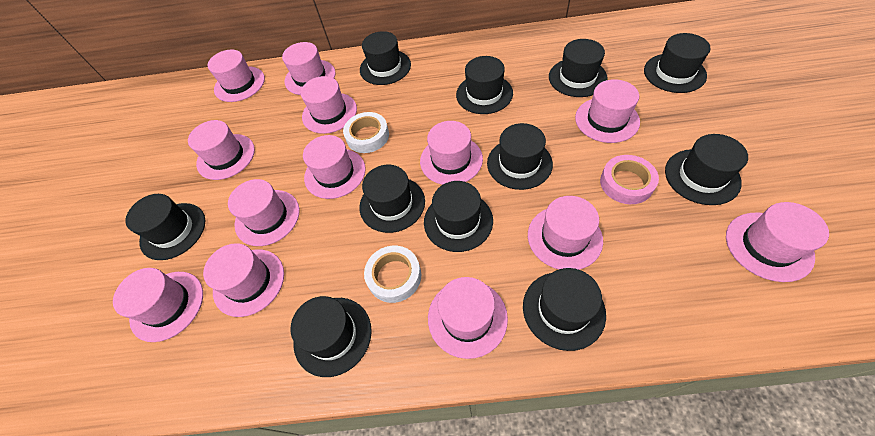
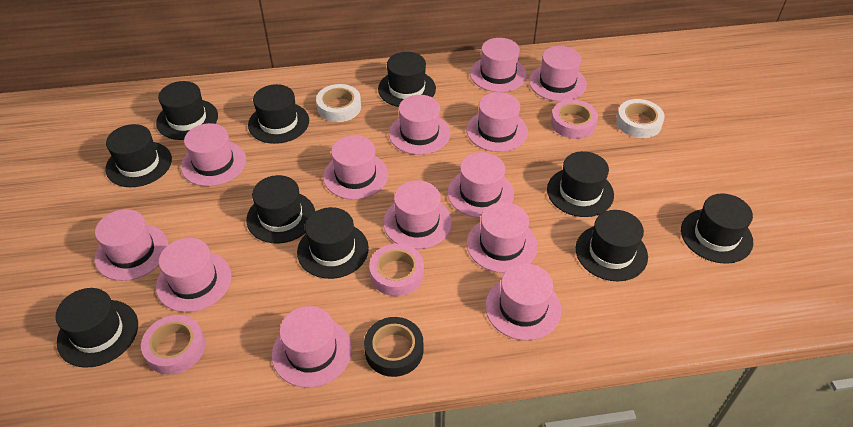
black hat: 11 -> 10
black tape: 0 -> 1
pink tape: 1 -> 3

